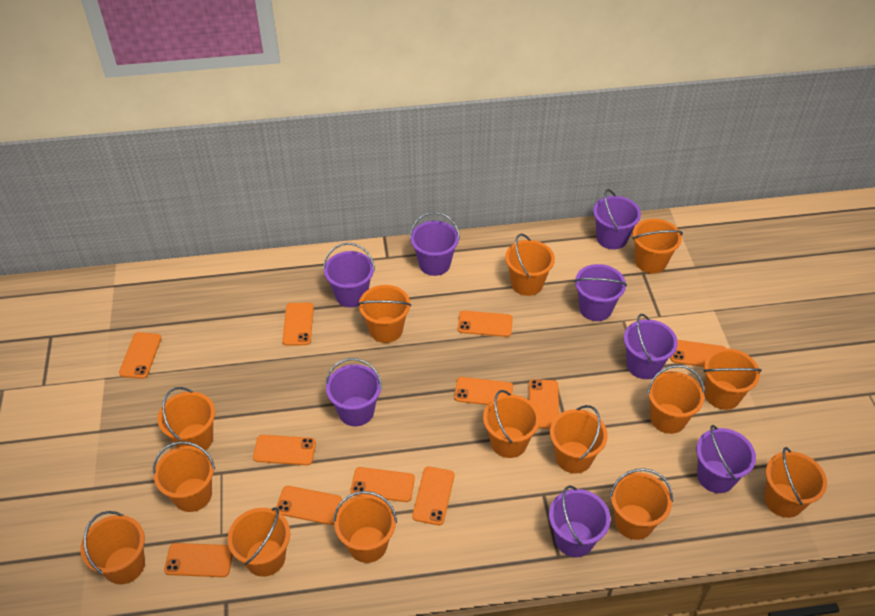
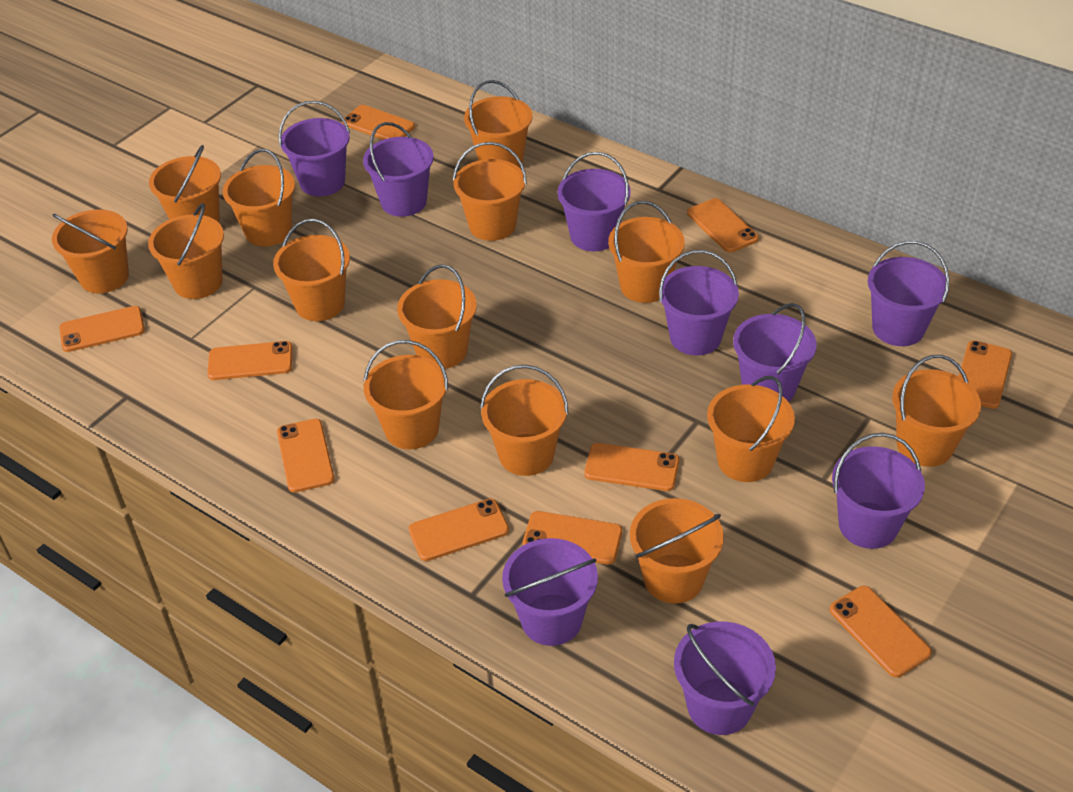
orange phone: 11 -> 10
purple bucket: 8 -> 9

